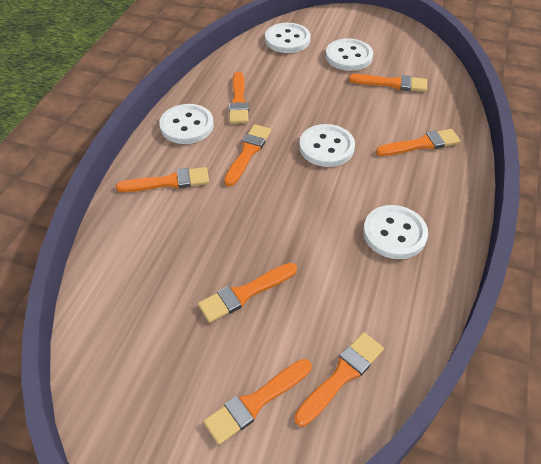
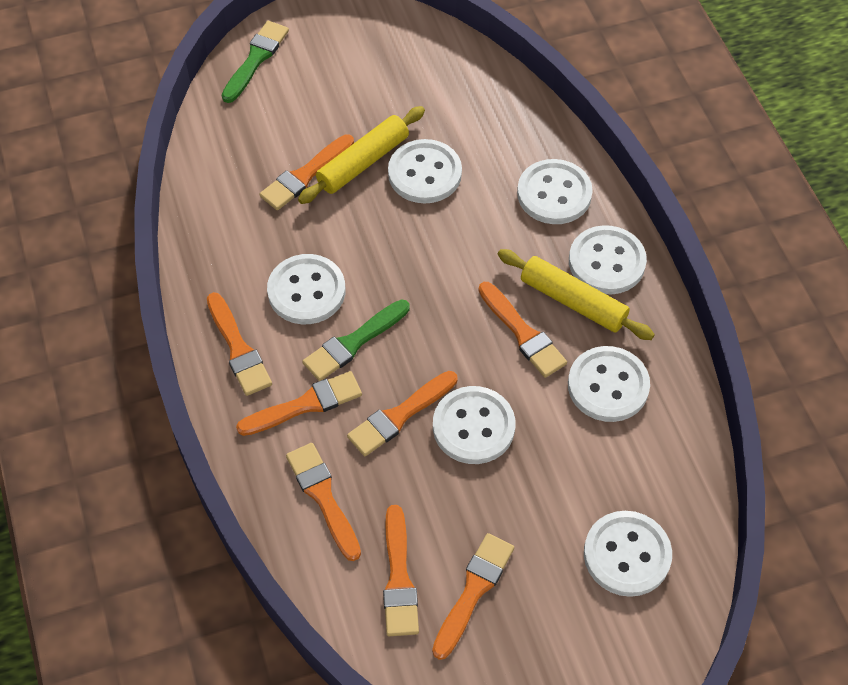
green brush: 0 -> 2
white button: 5 -> 7
yellow rolling pin: 0 -> 2

